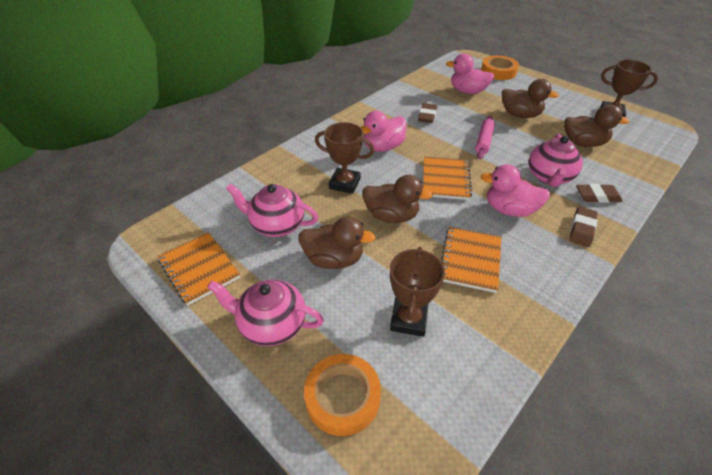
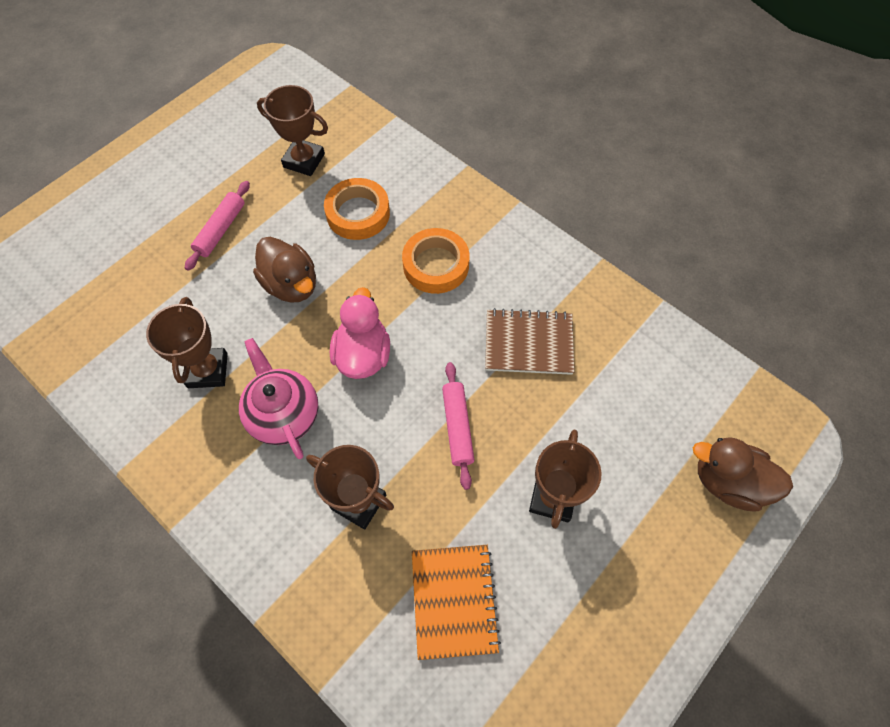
brown duck: 4 -> 2
brown eraser: 3 -> 0
brown notebook: 0 -> 1
brown trophy: 3 -> 4
orange notebook: 3 -> 1
pink duck: 3 -> 1
pink rolling pin: 1 -> 2
pink teapot: 3 -> 1

